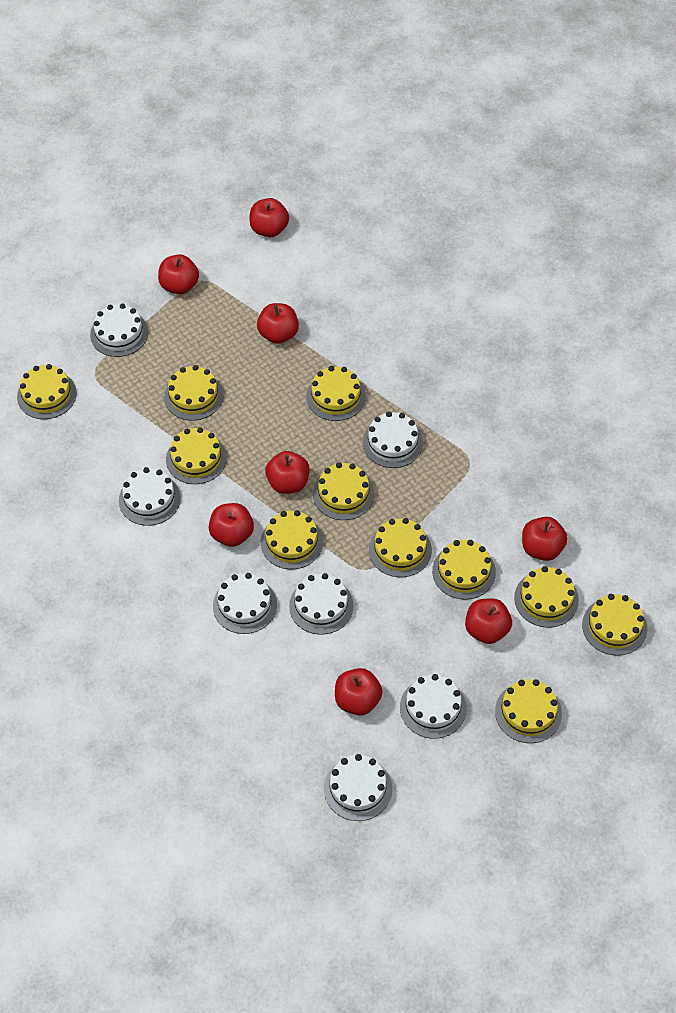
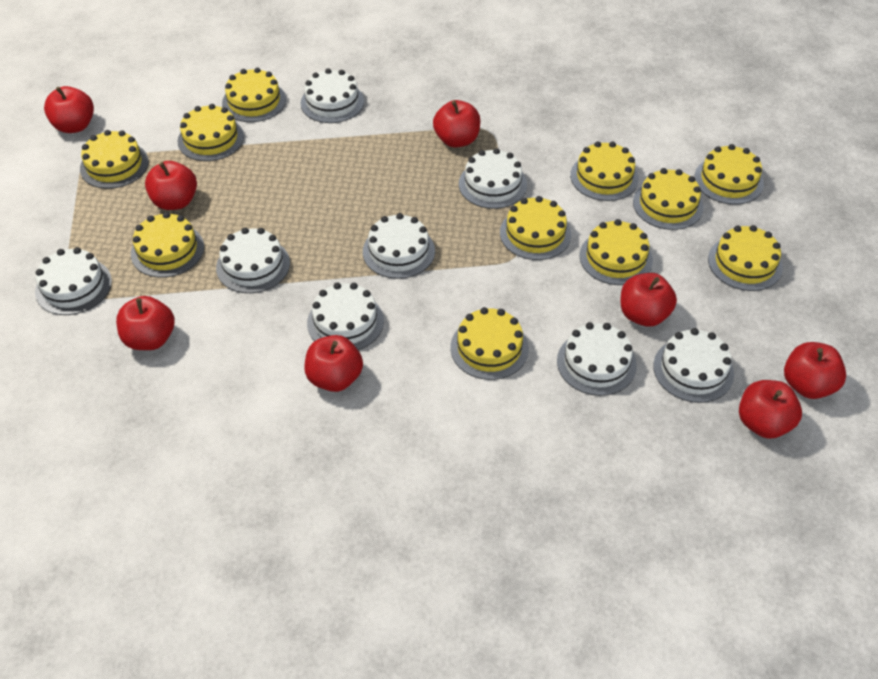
white cake: 7 -> 8

